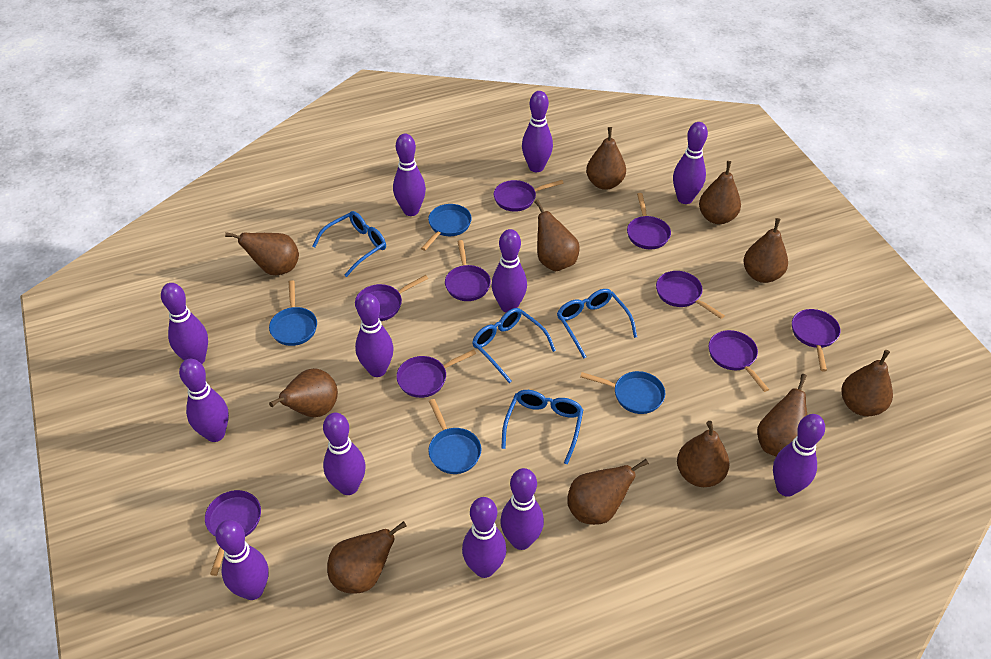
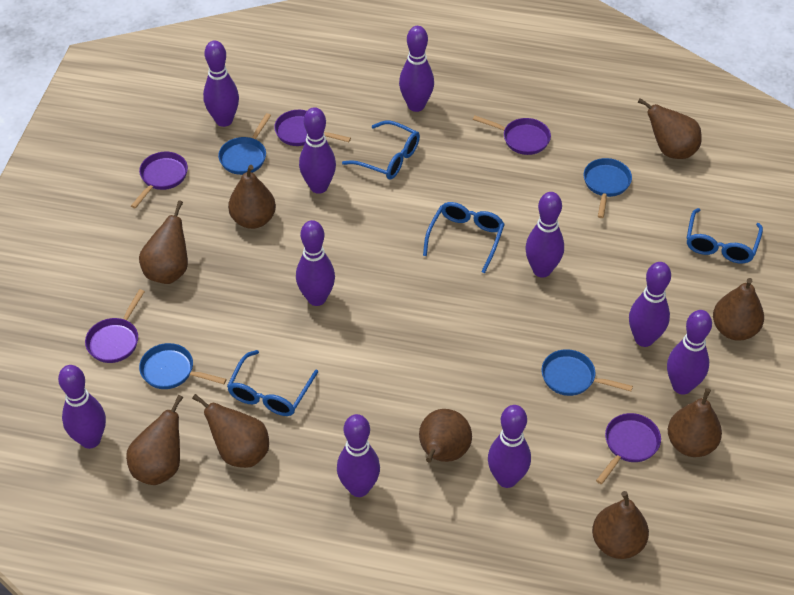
brown pear: 11 -> 9
purple bowling pin: 12 -> 10
purple pan: 9 -> 5

